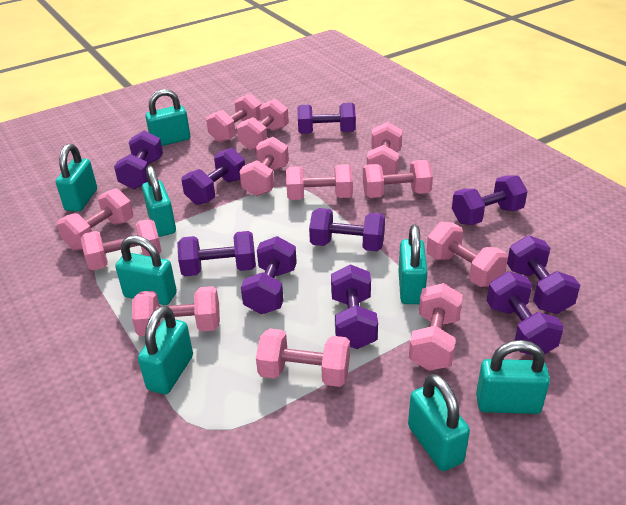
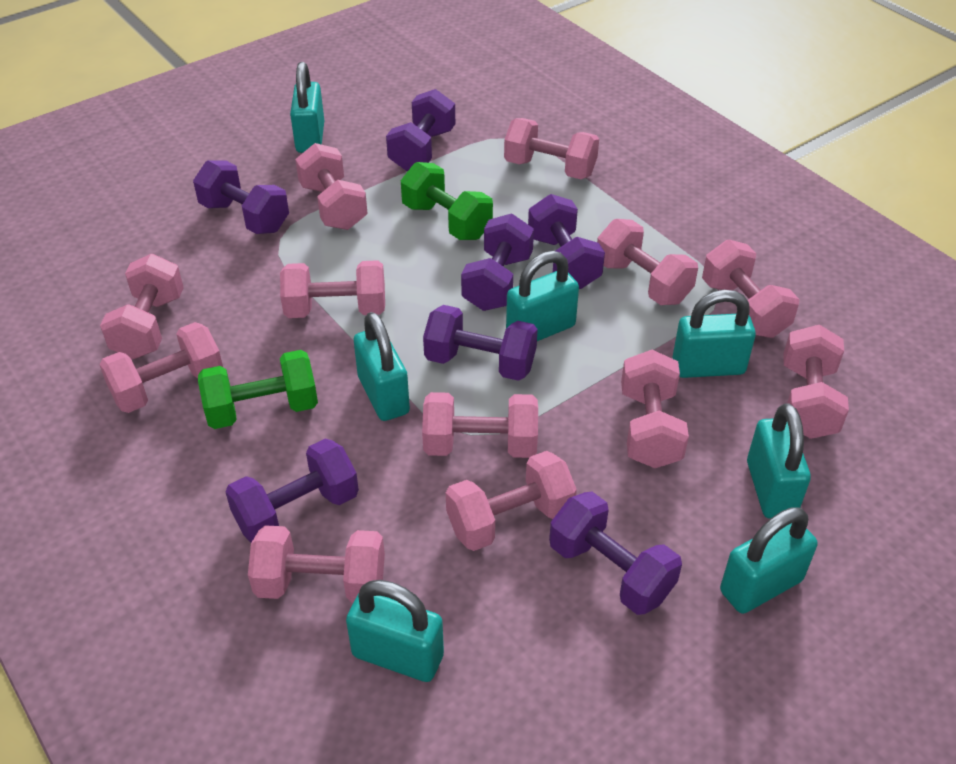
green dumbbell: 0 -> 2
purple dumbbell: 10 -> 7
turquoise padlock: 8 -> 7

